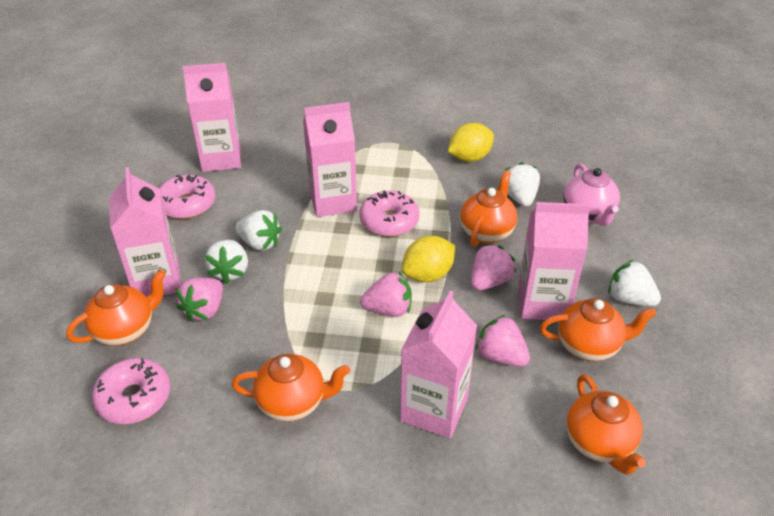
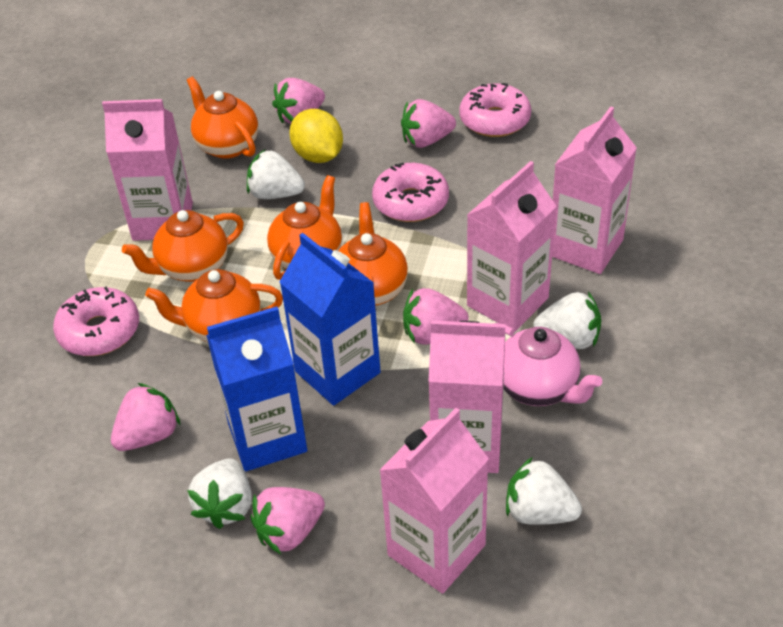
blue carton: 0 -> 2
pink strawberry: 4 -> 5
yellow lemon: 2 -> 1

